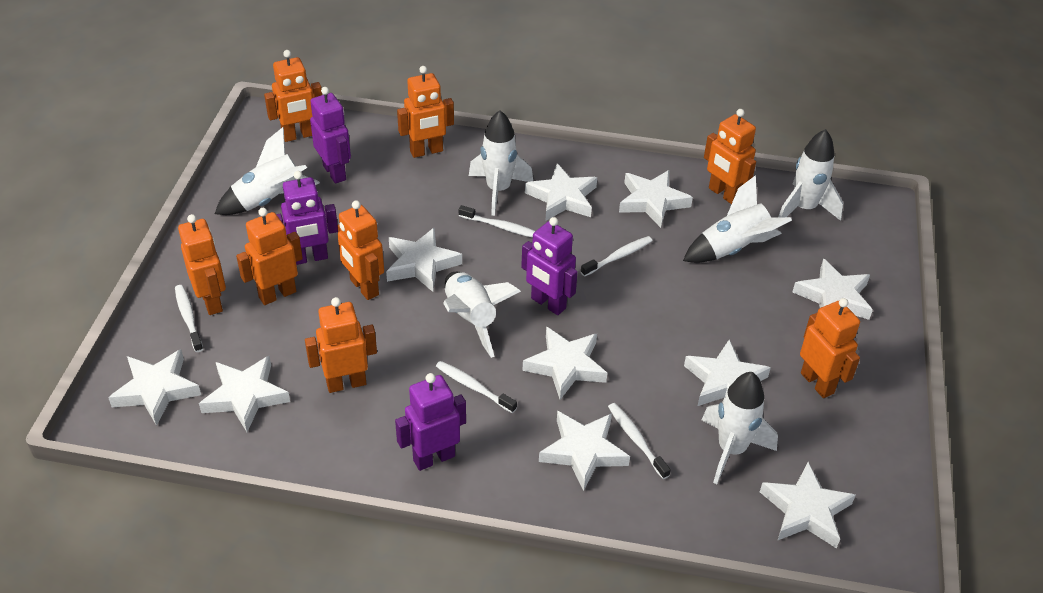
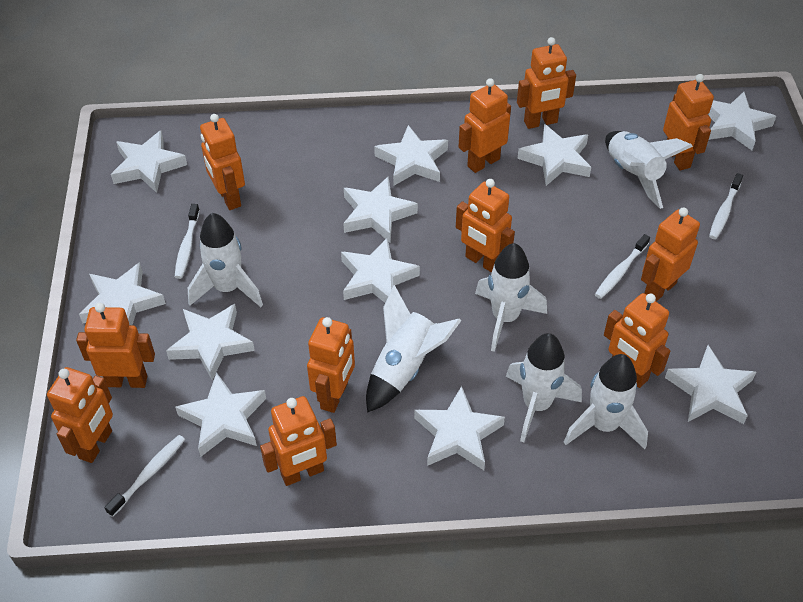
orange robot: 8 -> 11
purple robot: 4 -> 0
white star: 10 -> 11
white toothbrush: 5 -> 4

